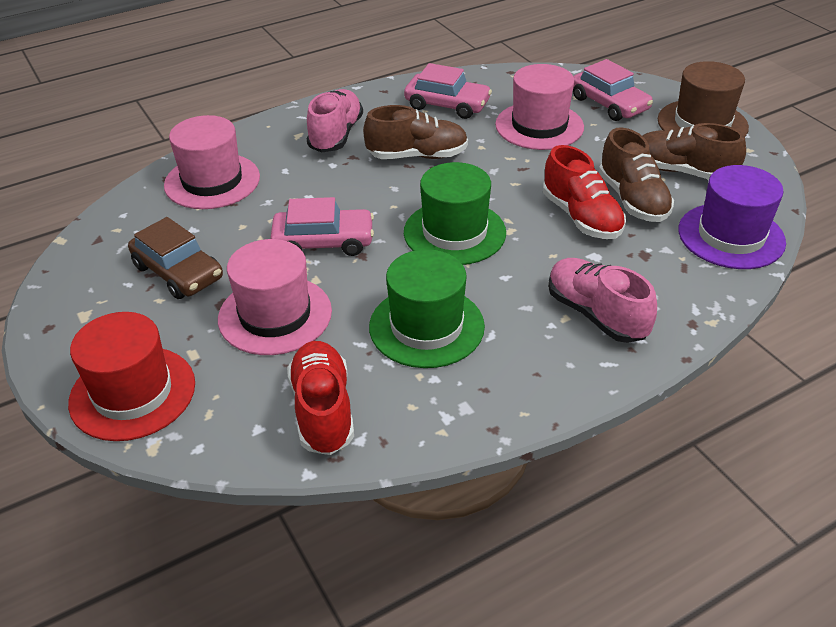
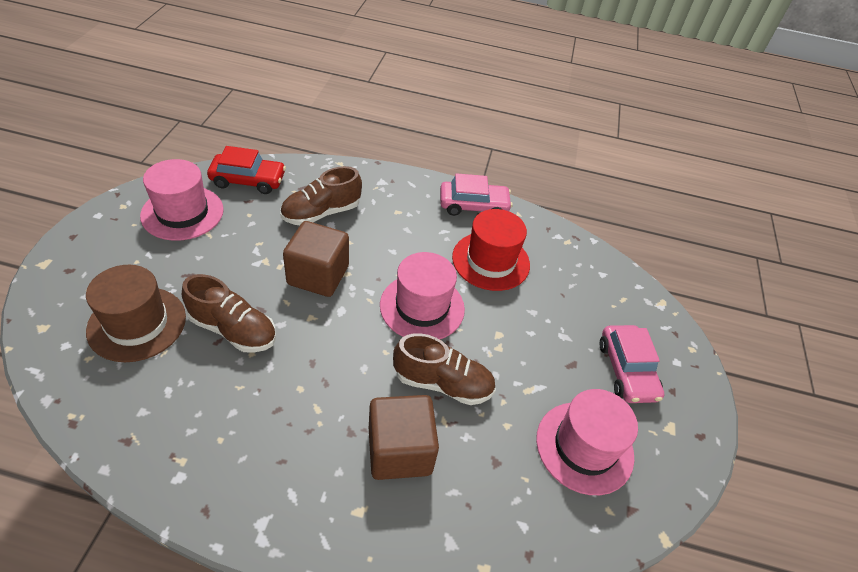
brown car: 1 -> 0
brown cube: 0 -> 2
green hat: 2 -> 0
pink car: 3 -> 2
pink shoe: 2 -> 0
purple hat: 1 -> 0
red car: 0 -> 1
red shoe: 2 -> 0

